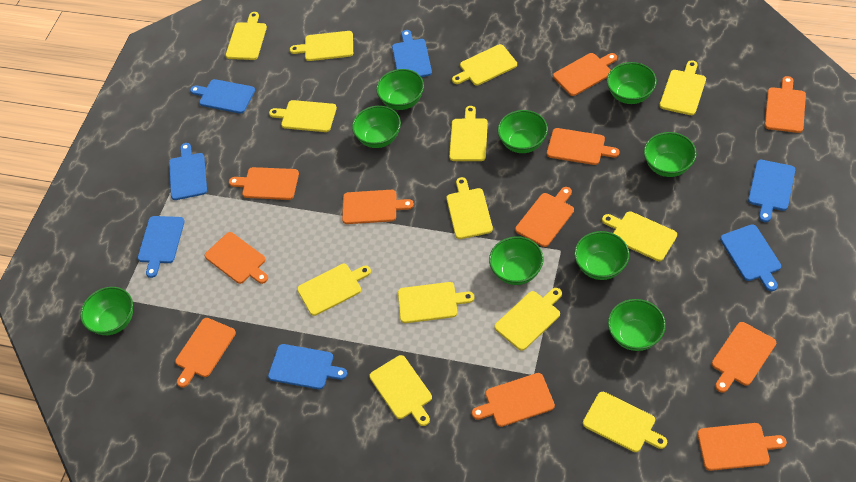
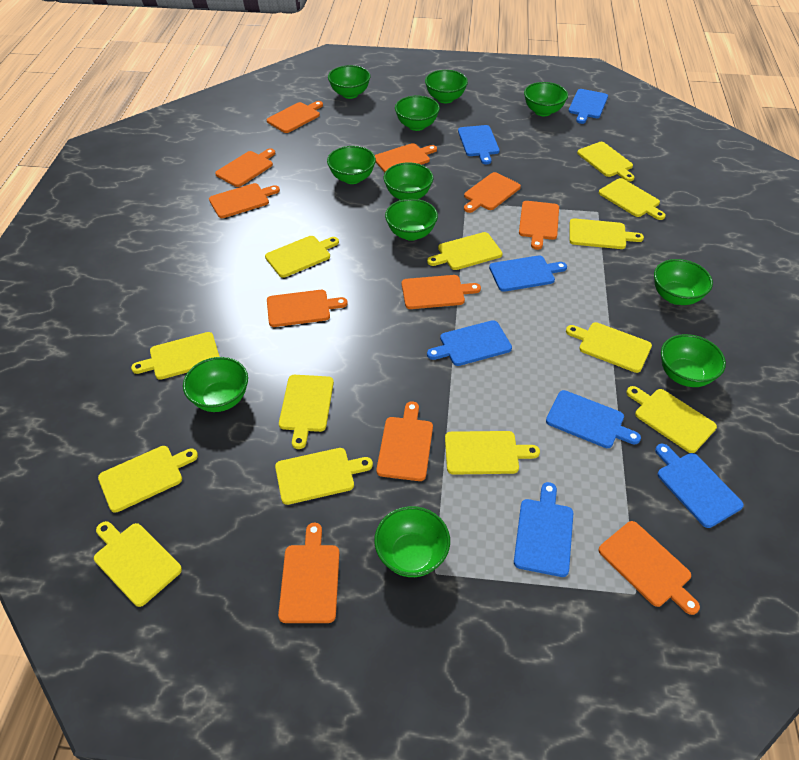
green bowl: 9 -> 11

